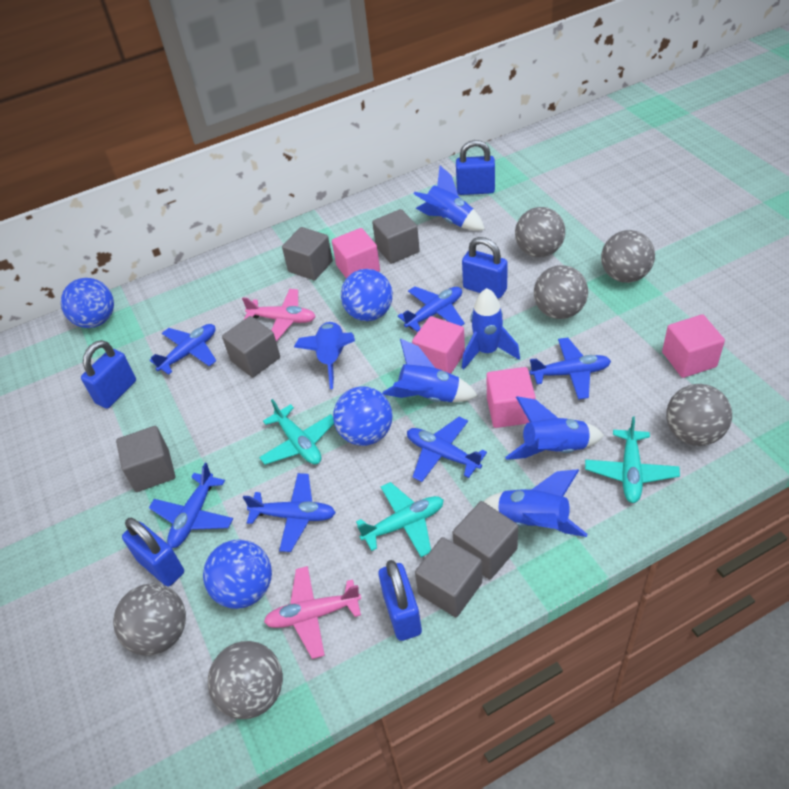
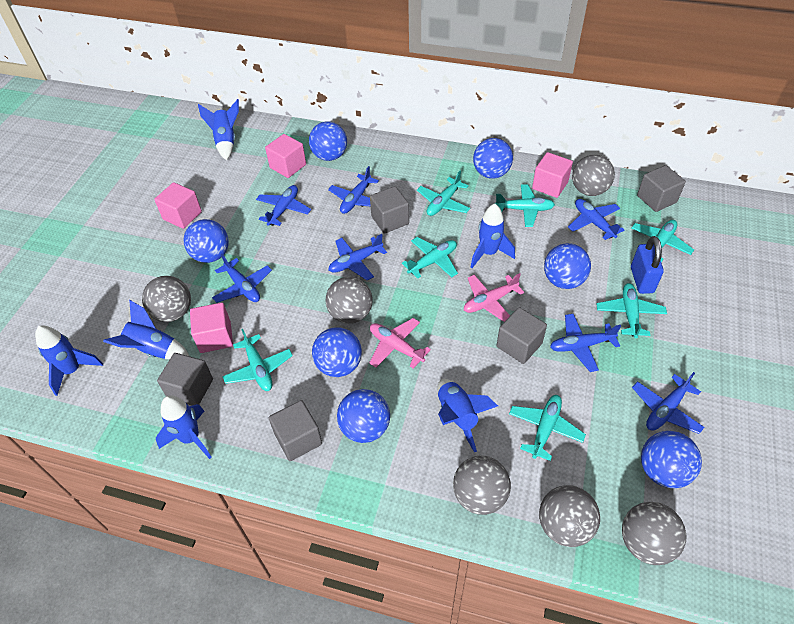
blue ball: 4 -> 7
blue padlock: 5 -> 1
blue plane: 6 -> 7
grey cube: 6 -> 5
turquoise plane: 3 -> 7

